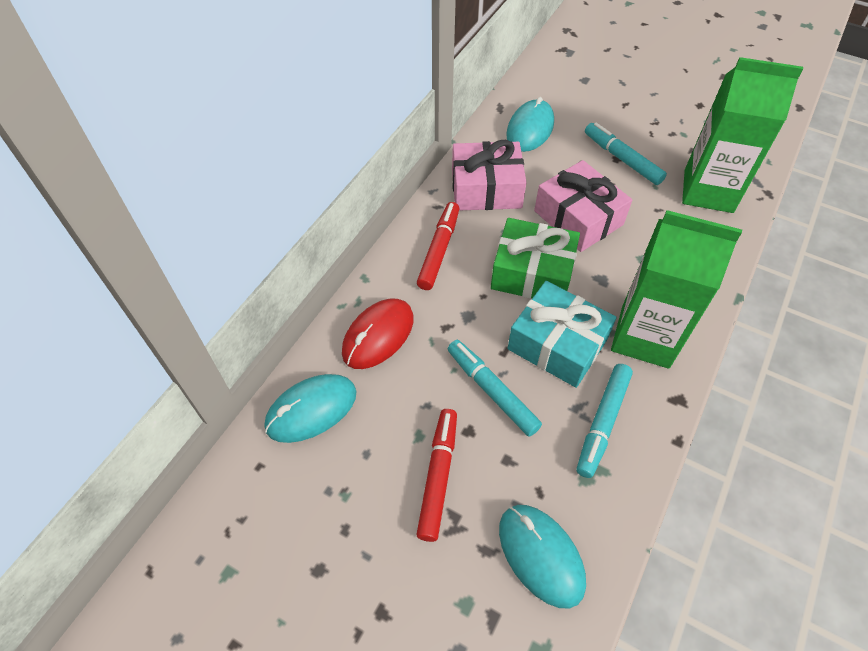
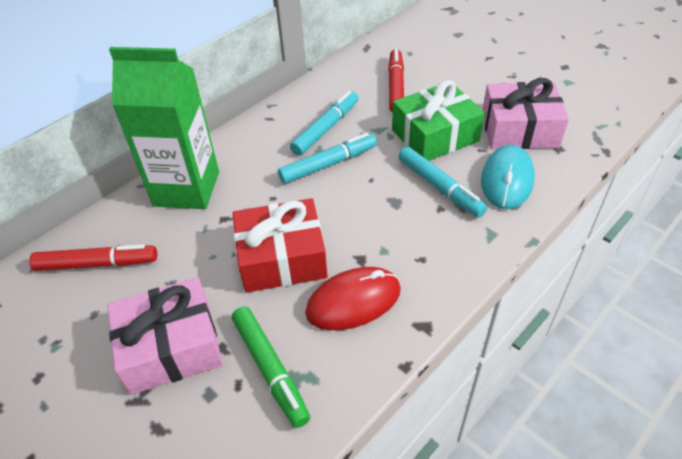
green carton: 2 -> 1
green marker: 0 -> 1
red gift: 0 -> 1
turquoise gift: 1 -> 0
turquoise mouse: 3 -> 1

